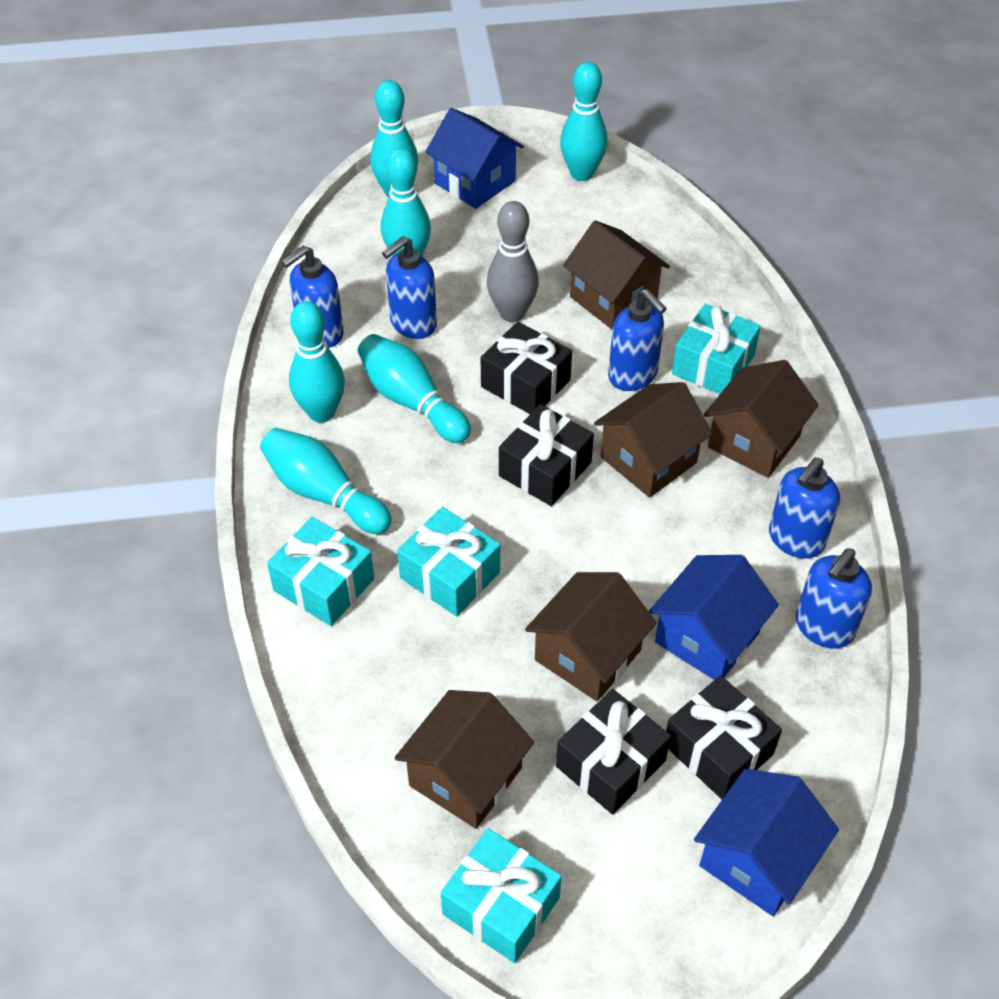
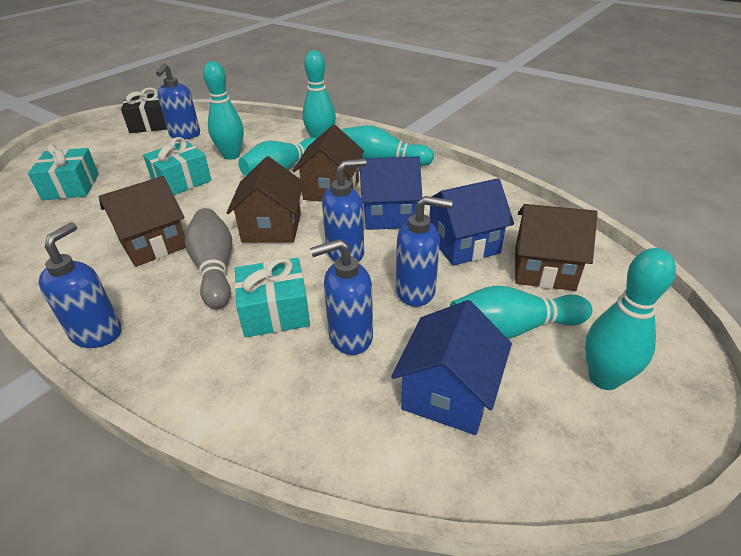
black gift: 4 -> 1
brown house: 5 -> 4
turquoise gift: 4 -> 3

